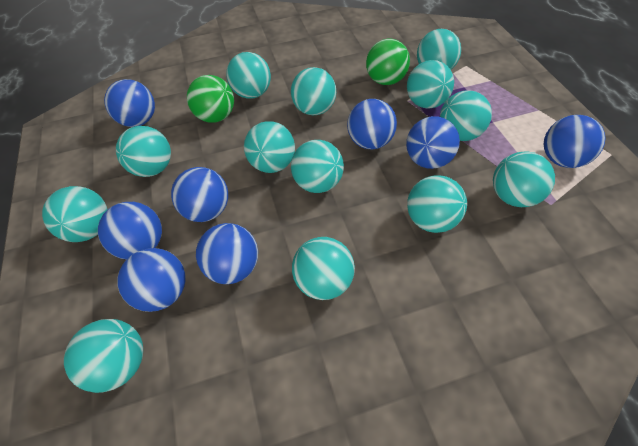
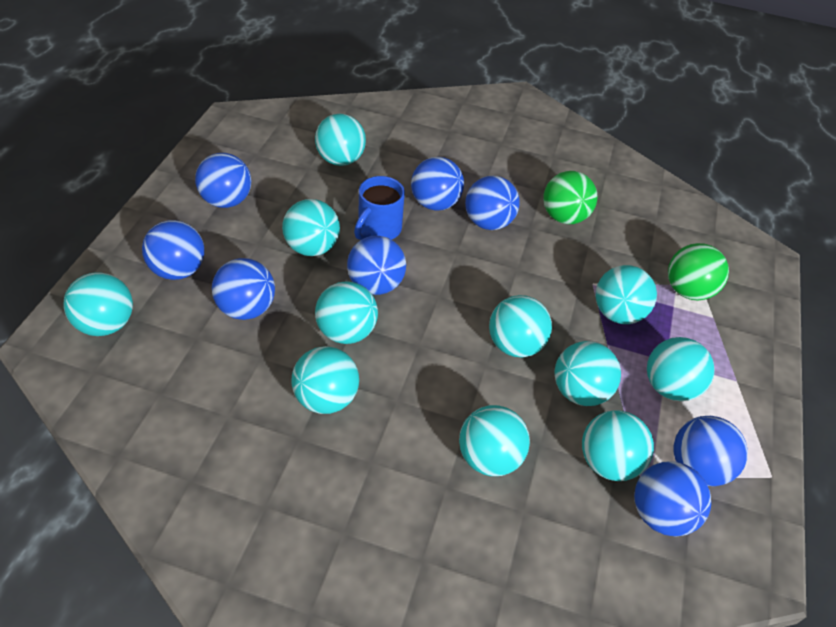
blue mug: 0 -> 1
turquoise ball: 13 -> 11

